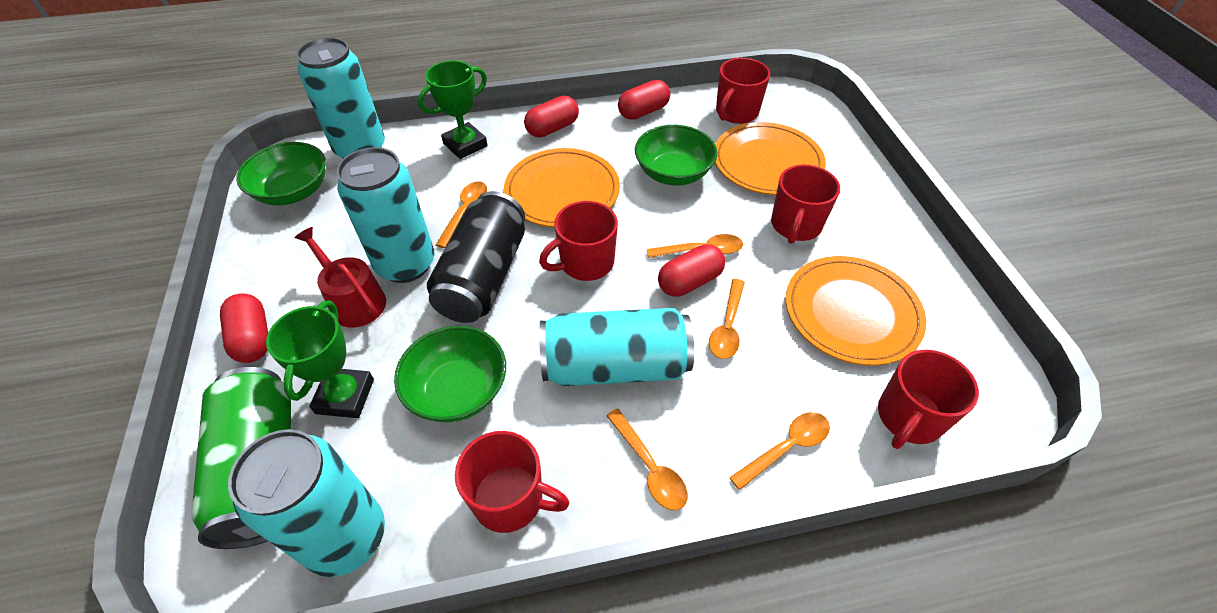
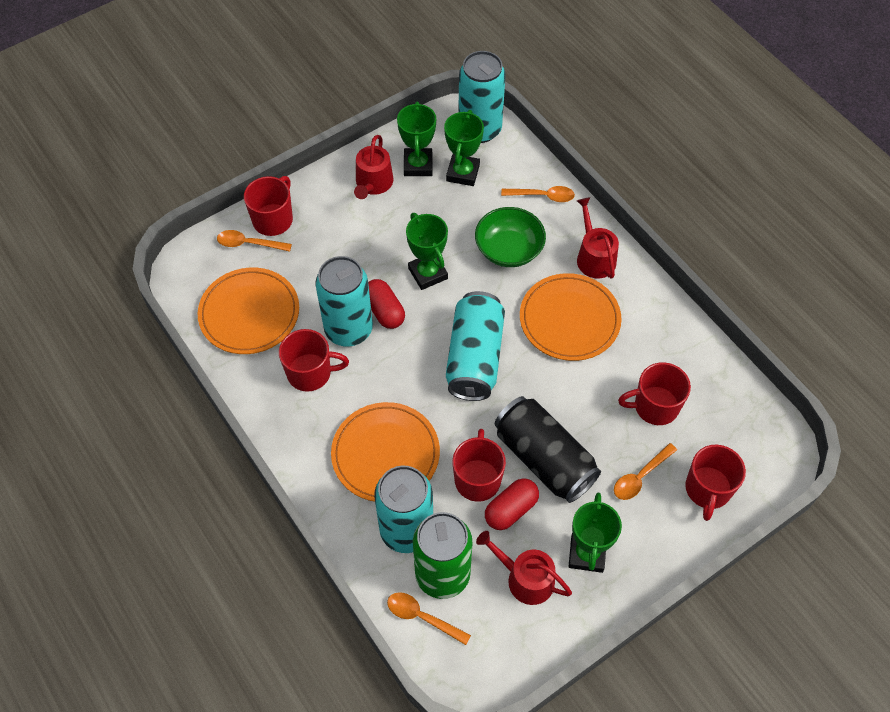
green bowl: 3 -> 1
green trophy: 2 -> 4
orange spoon: 5 -> 4
red capsule: 4 -> 2
red watering can: 1 -> 3

